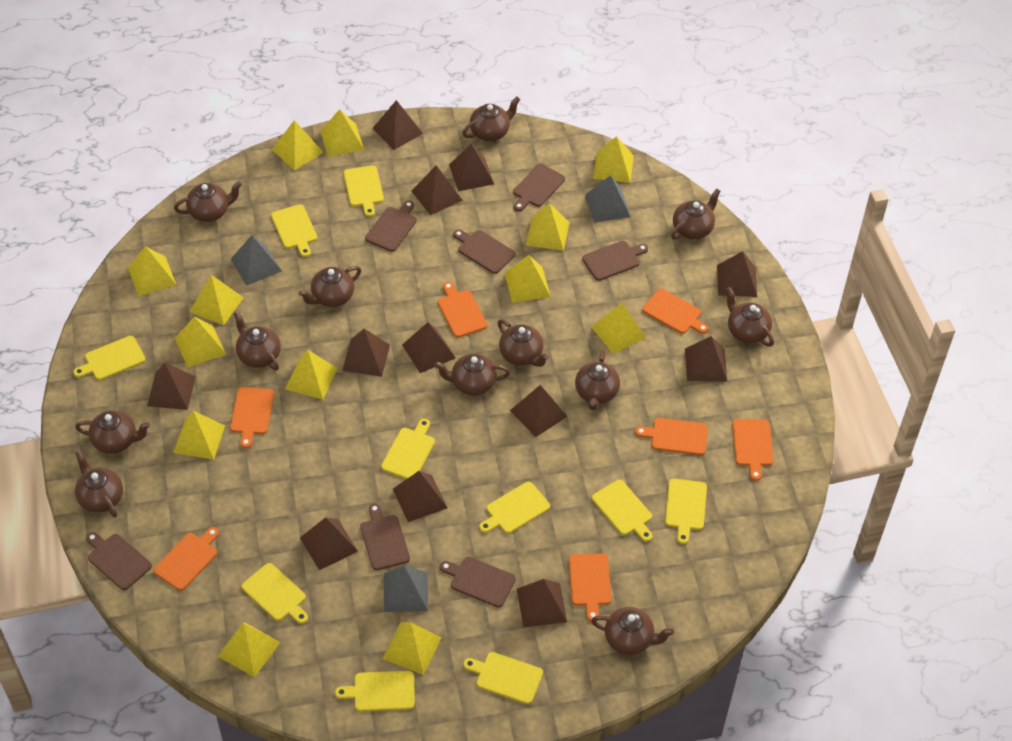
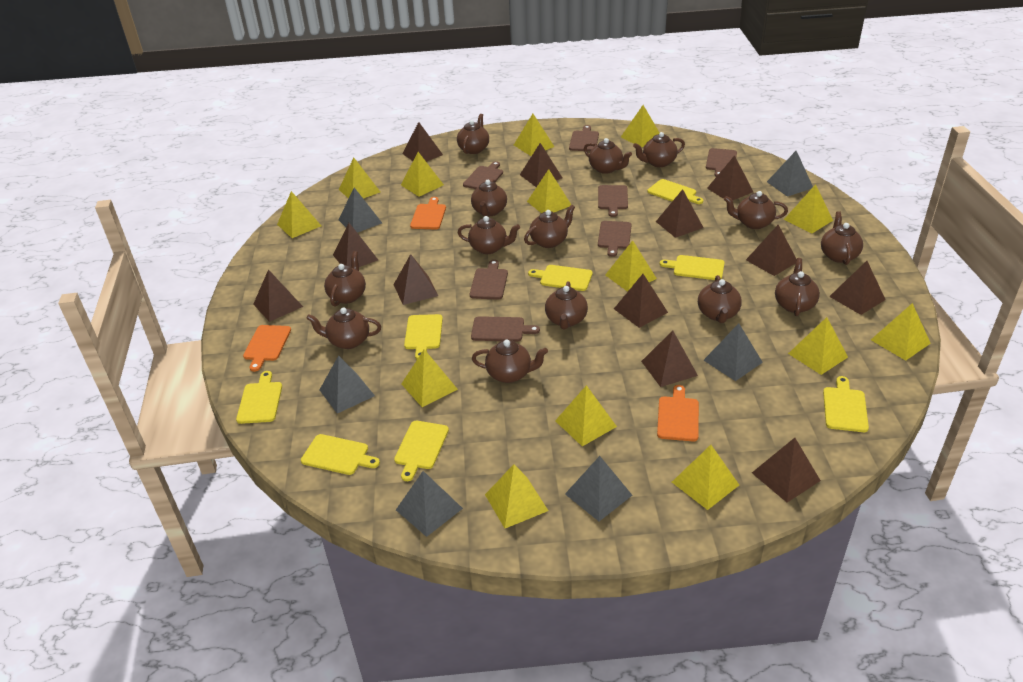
brown teapot: 12 -> 14
grey pyramid: 3 -> 6
orange cutting board: 7 -> 3
yellow cutting board: 10 -> 8
yellow pyramid: 13 -> 14

